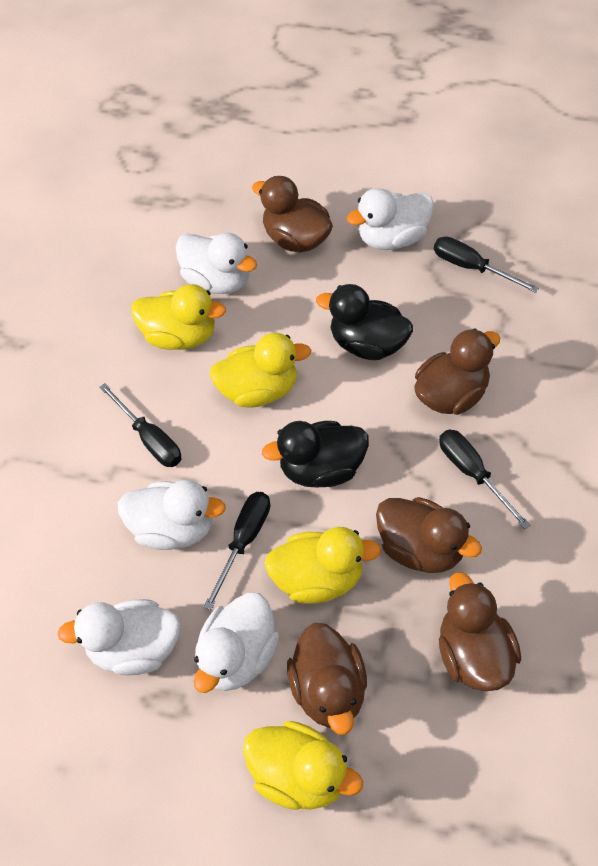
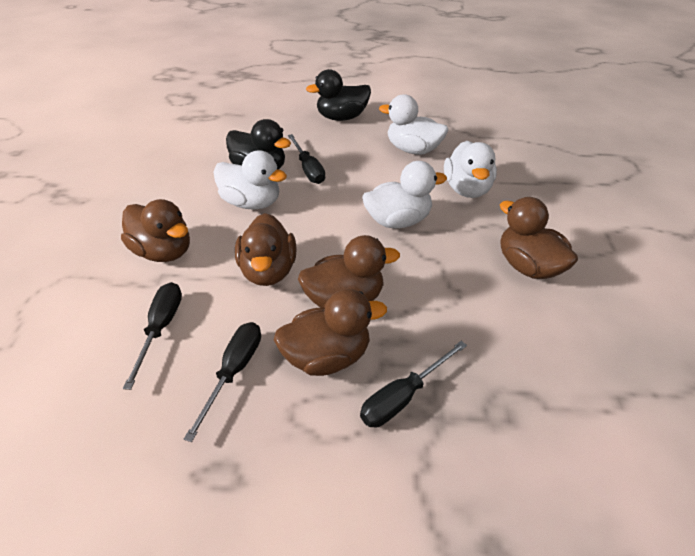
white duck: 5 -> 4
yellow duck: 4 -> 0

